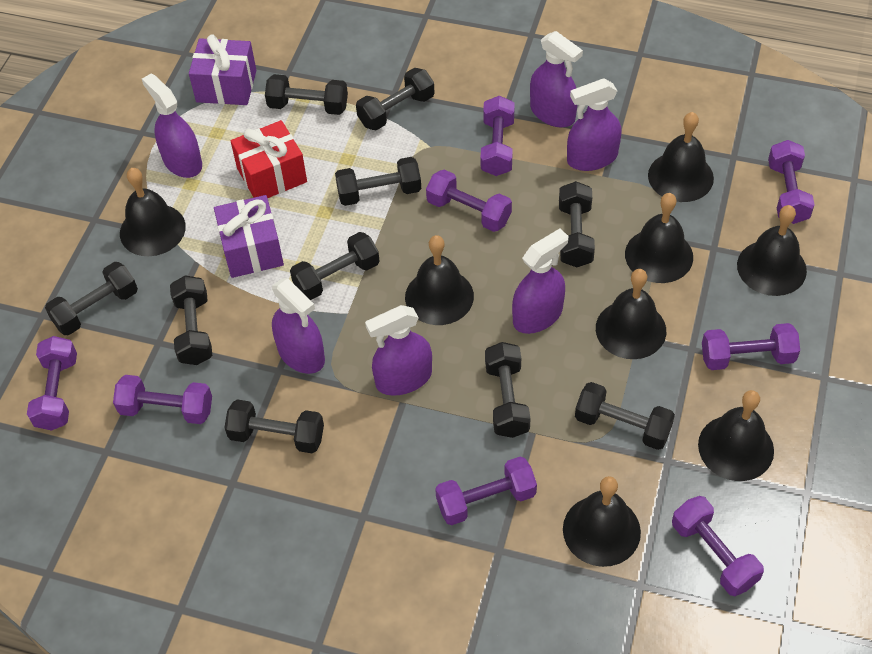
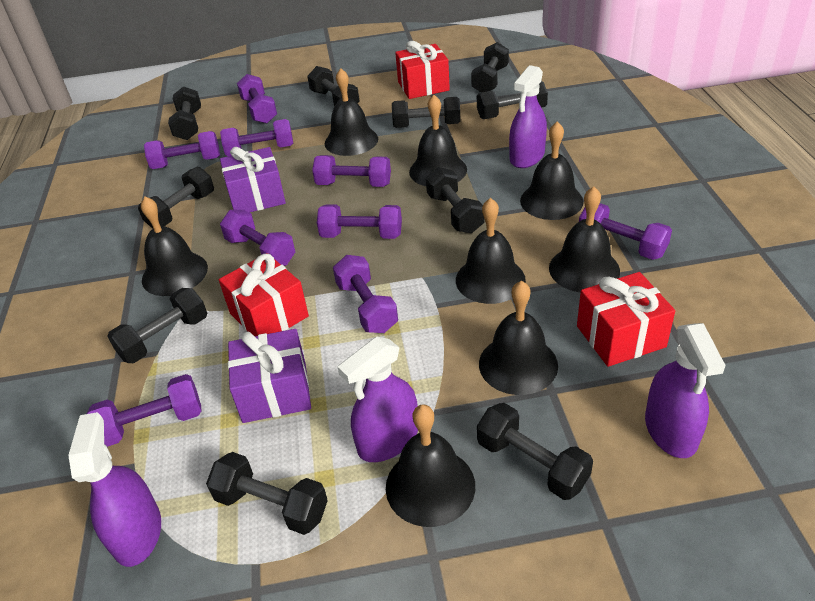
purple dumbbell: 8 -> 9
purple spray bottle: 6 -> 4
red gift: 1 -> 3

